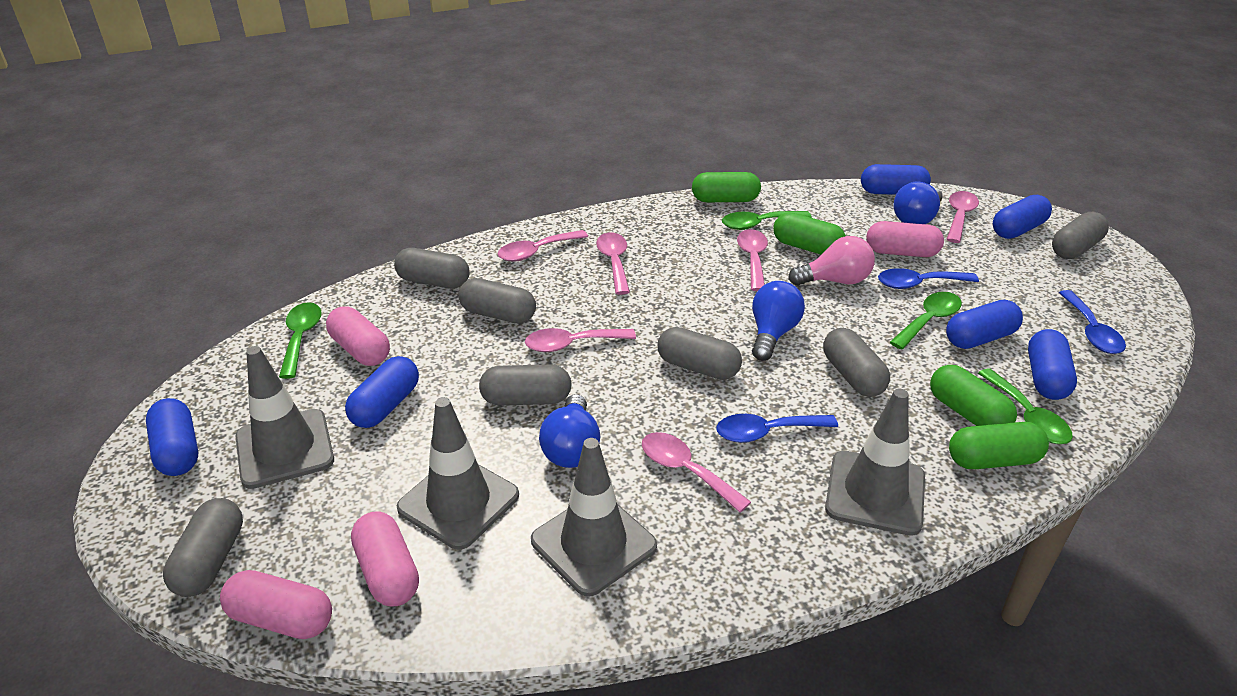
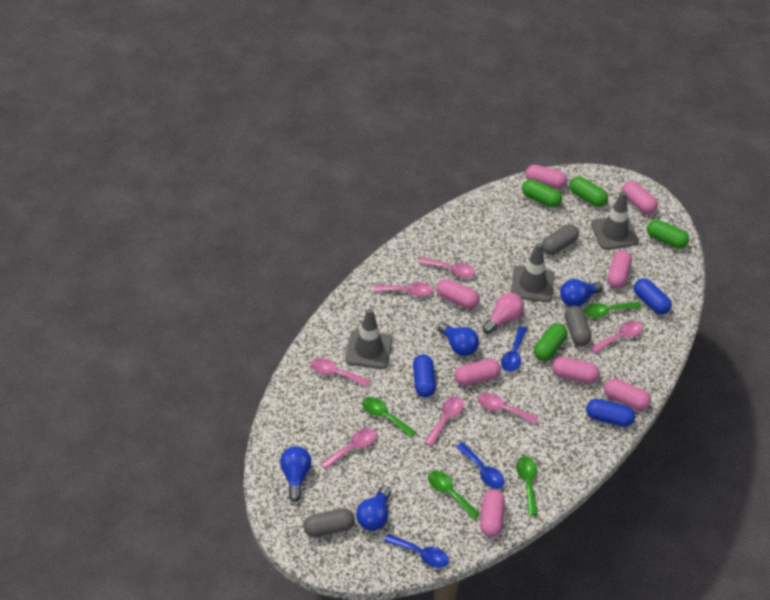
blue capsule: 6 -> 3
blue light bulb: 3 -> 4
grey capsule: 7 -> 3
grey traffic cone: 4 -> 3
pink capsule: 4 -> 8
pink spoon: 6 -> 7

